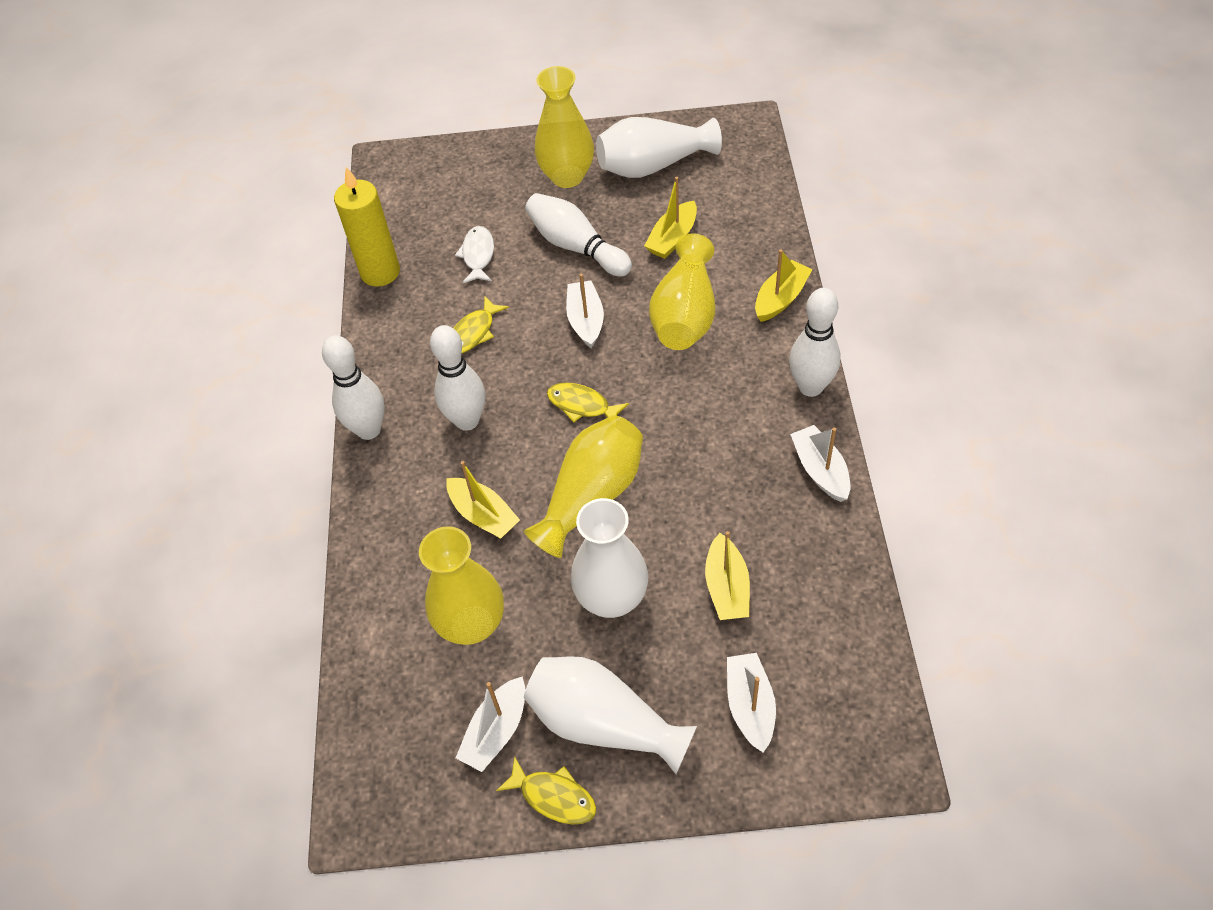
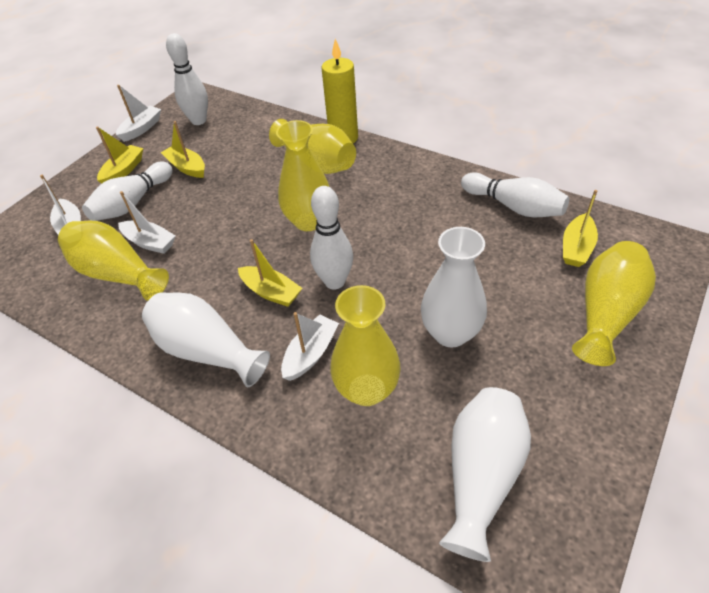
white fish: 1 -> 0
yellow fish: 3 -> 0
yellow vase: 4 -> 5

